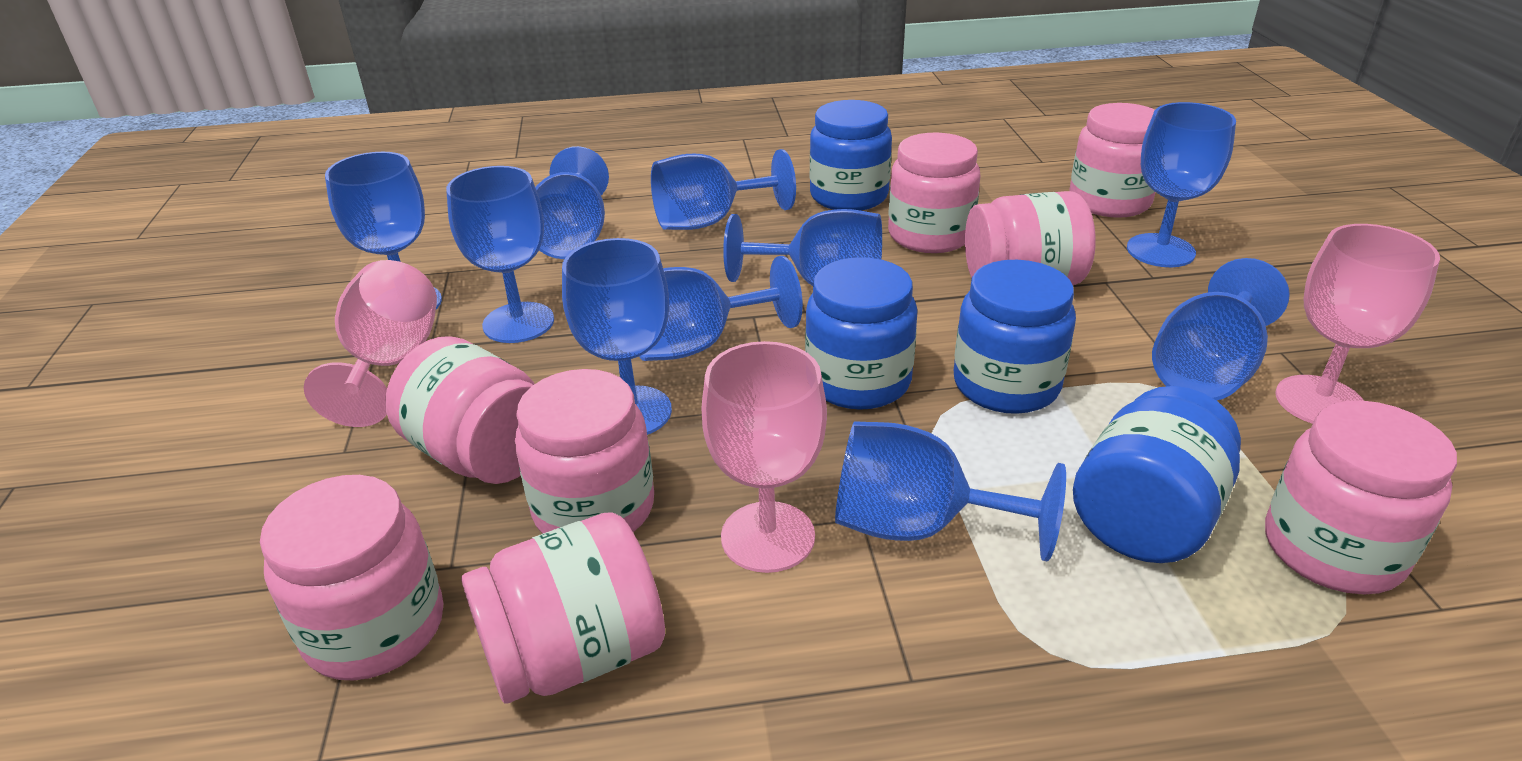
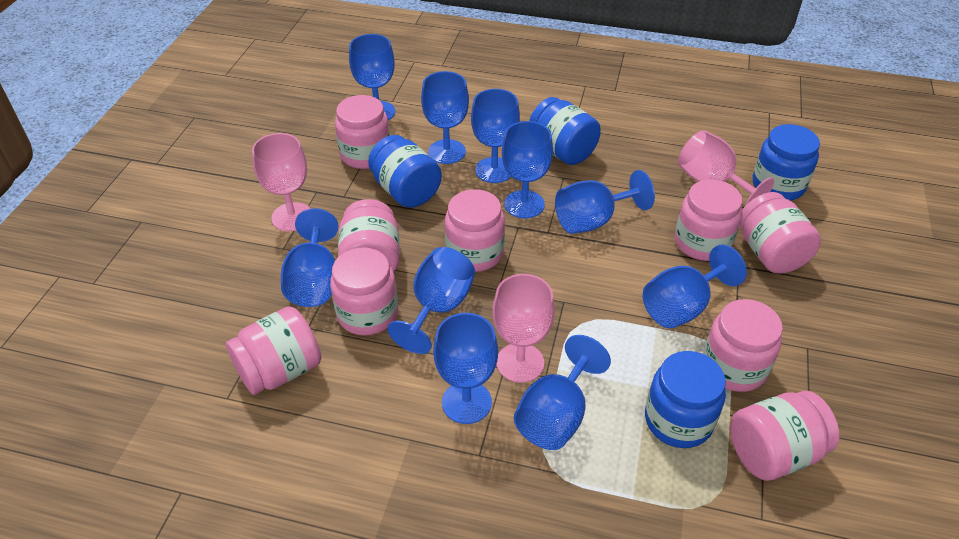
pink jar: 8 -> 9

